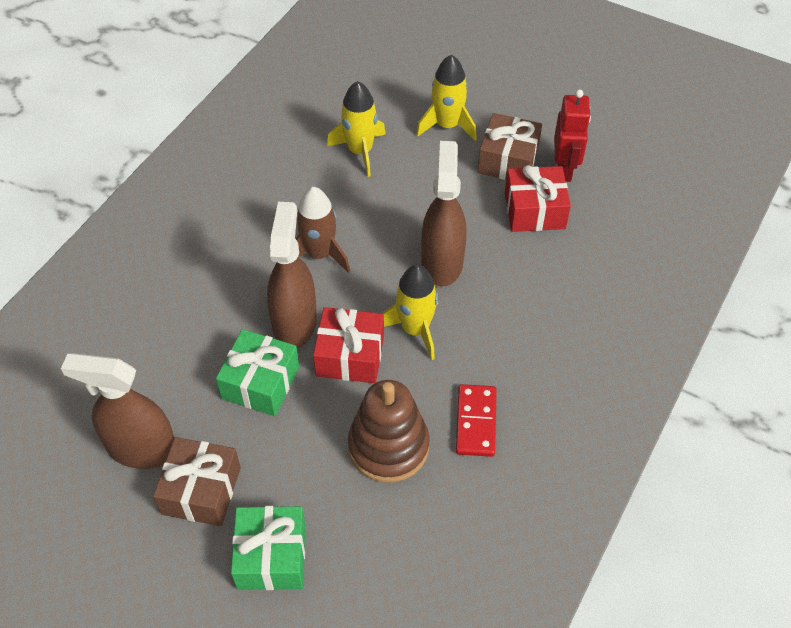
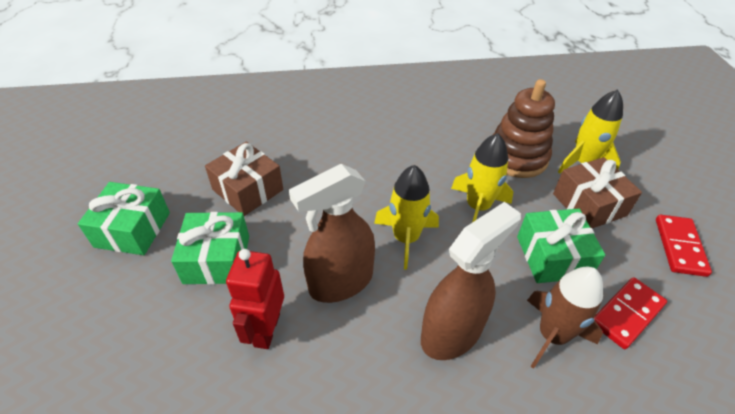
brown spray bottle: 3 -> 2
green gift: 2 -> 3
red domino: 1 -> 2
red gift: 2 -> 0

